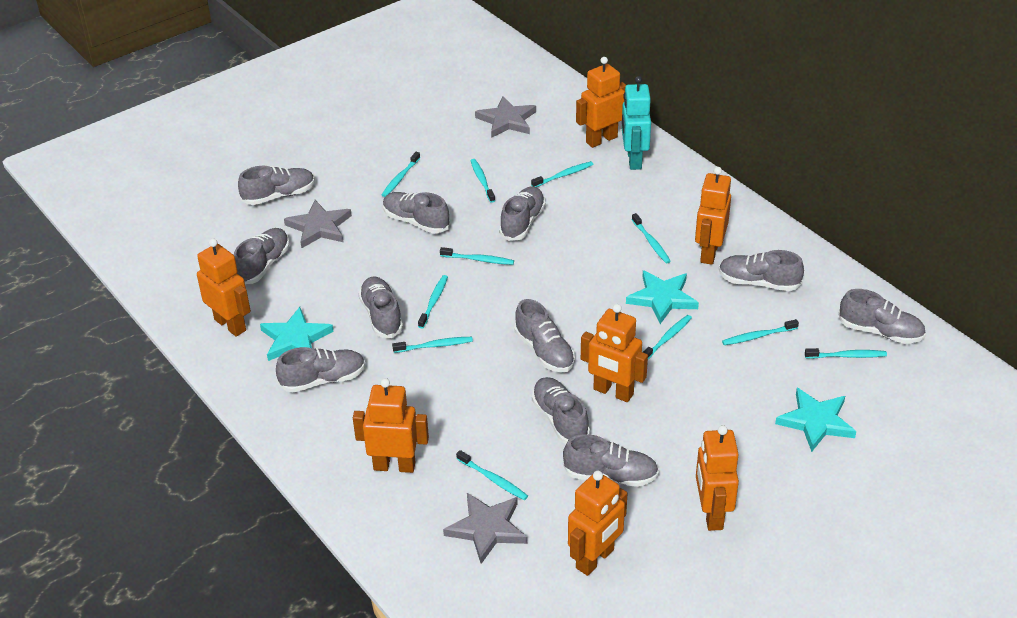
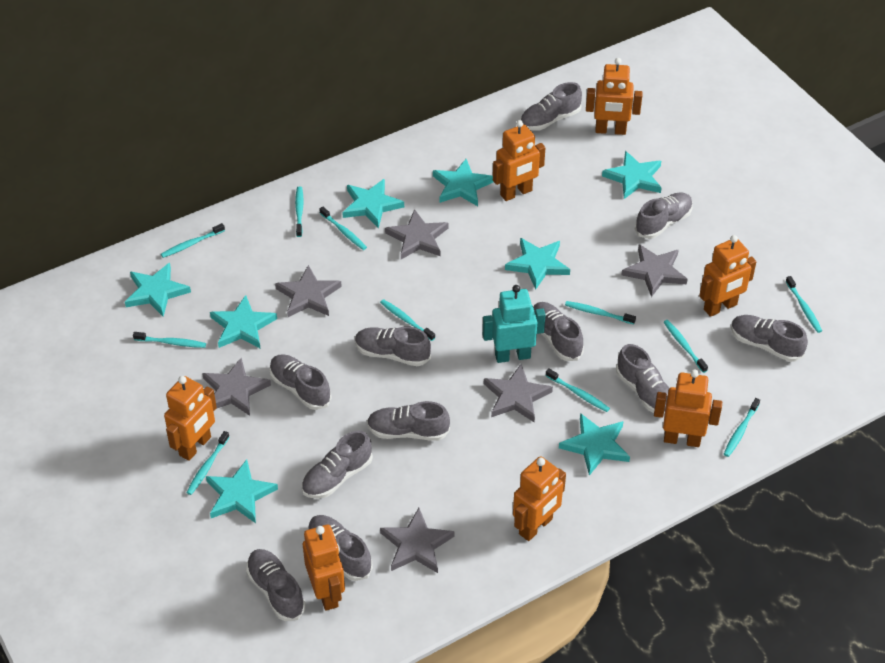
grey star: 3 -> 6
turquoise star: 3 -> 8

